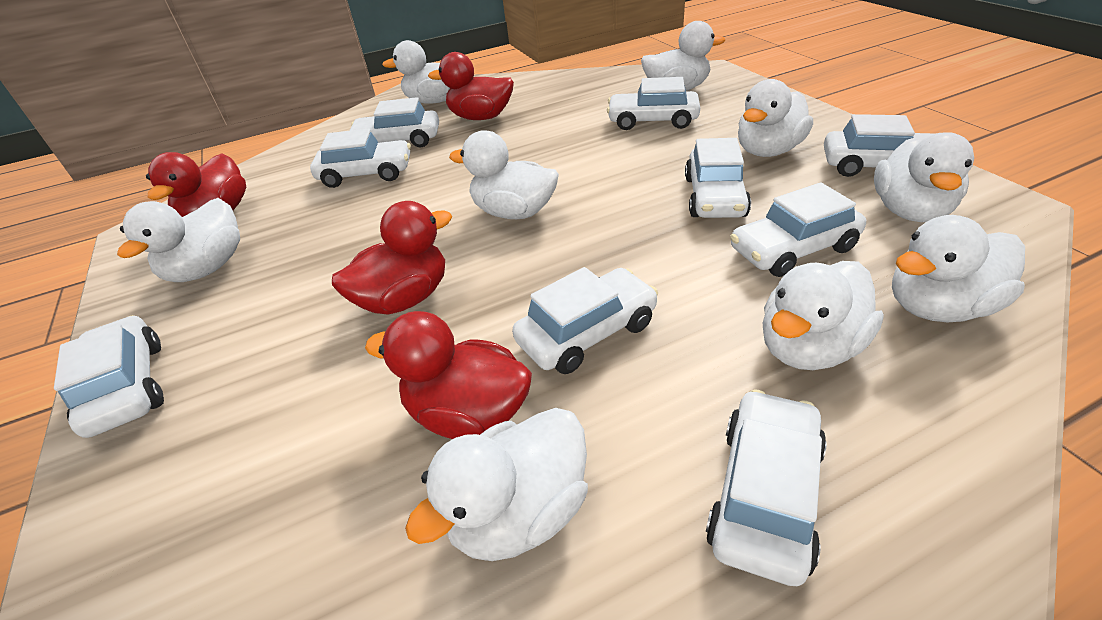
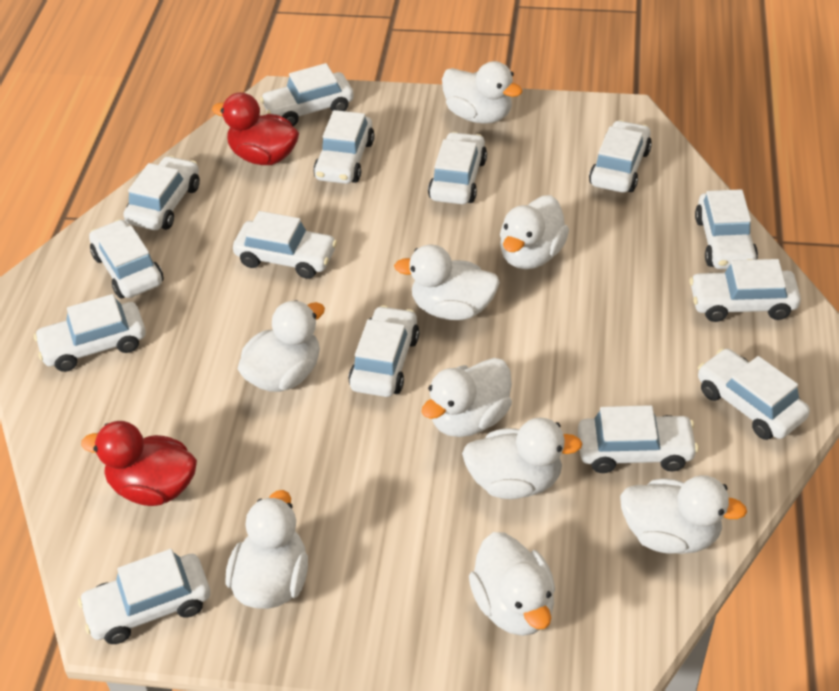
red duck: 4 -> 2
white car: 9 -> 14

